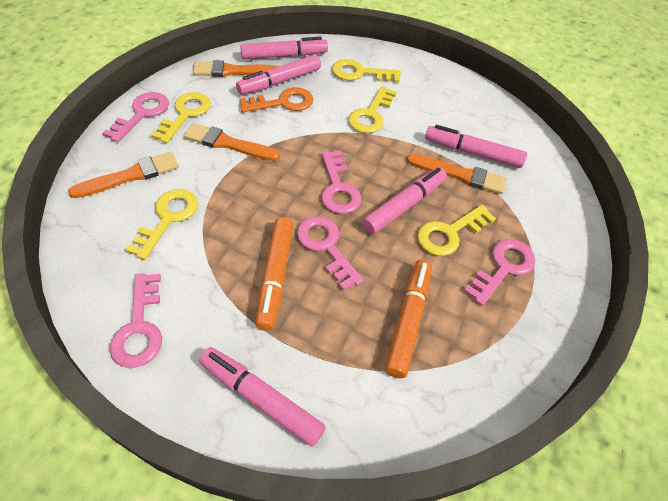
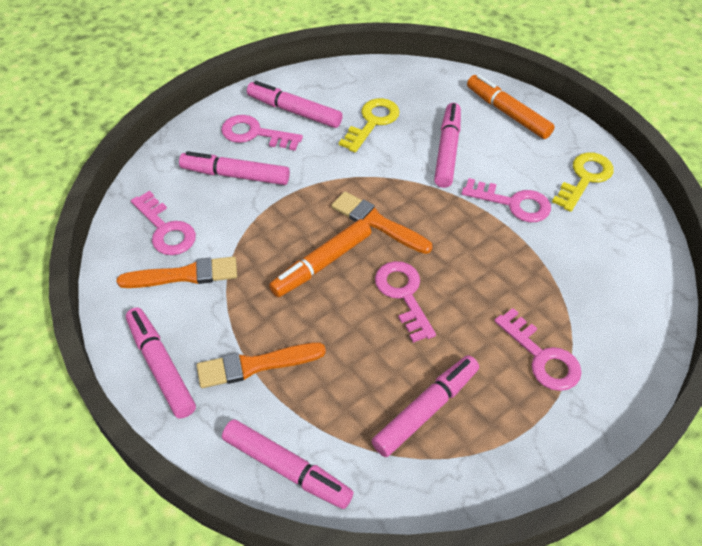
orange brush: 4 -> 3
orange key: 1 -> 0
pink marker: 5 -> 6
yellow key: 5 -> 2

